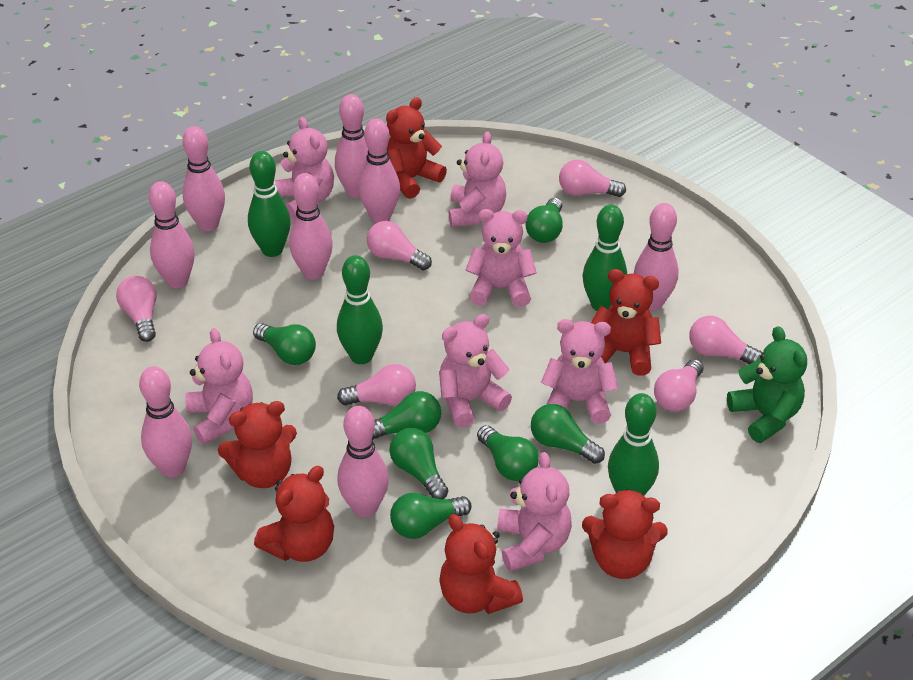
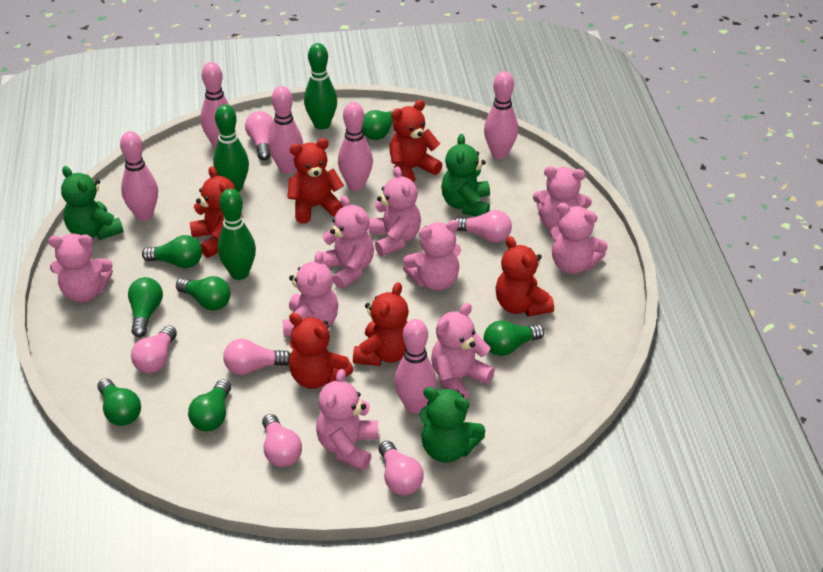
green bowling pin: 4 -> 3
green teddy bear: 1 -> 3
pink bowling pin: 8 -> 6
pink teddy bear: 7 -> 9

